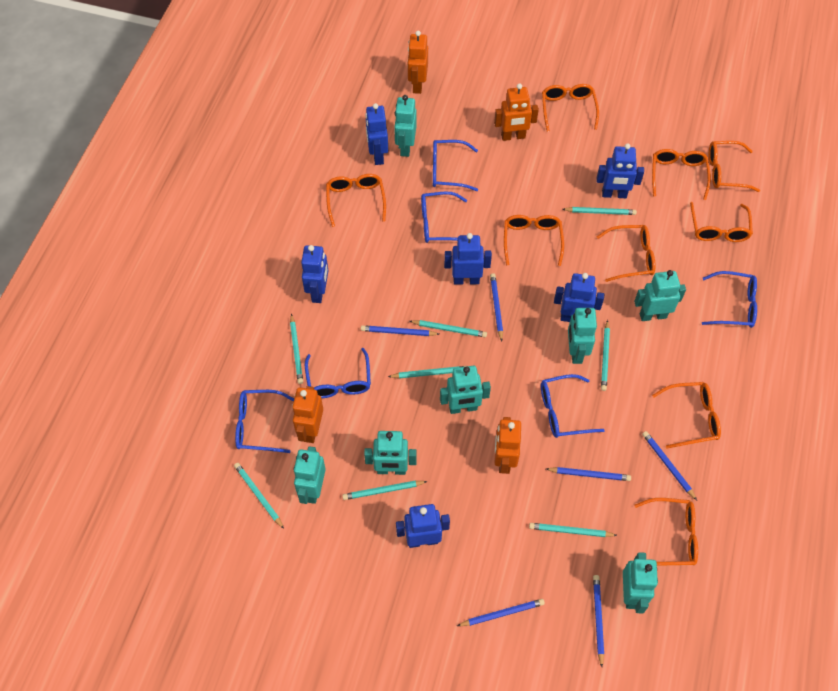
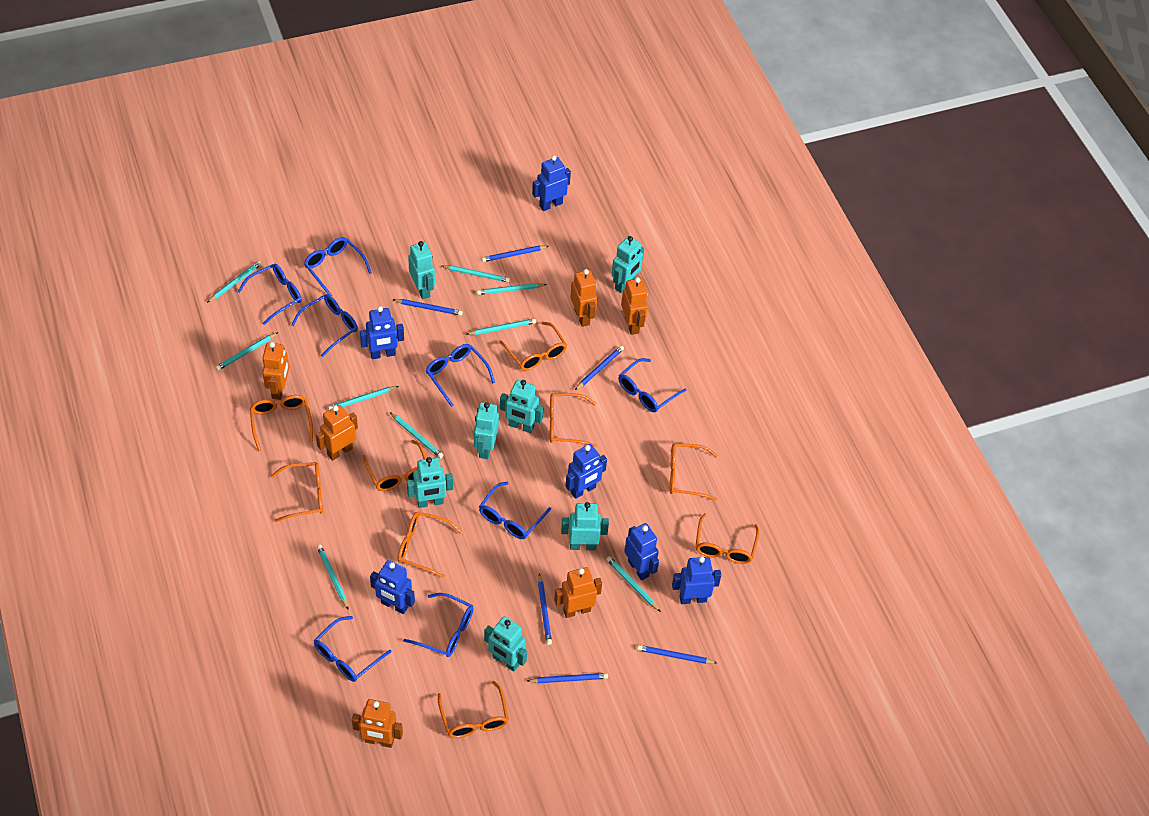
blue glasses: 6 -> 8
orange robot: 4 -> 6
turquoise pencil: 8 -> 9

